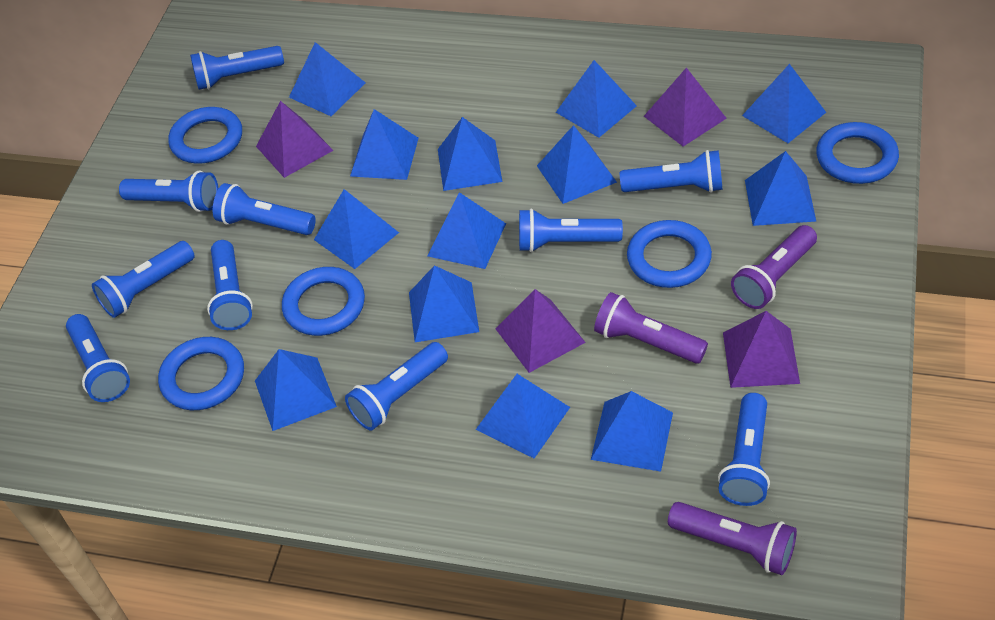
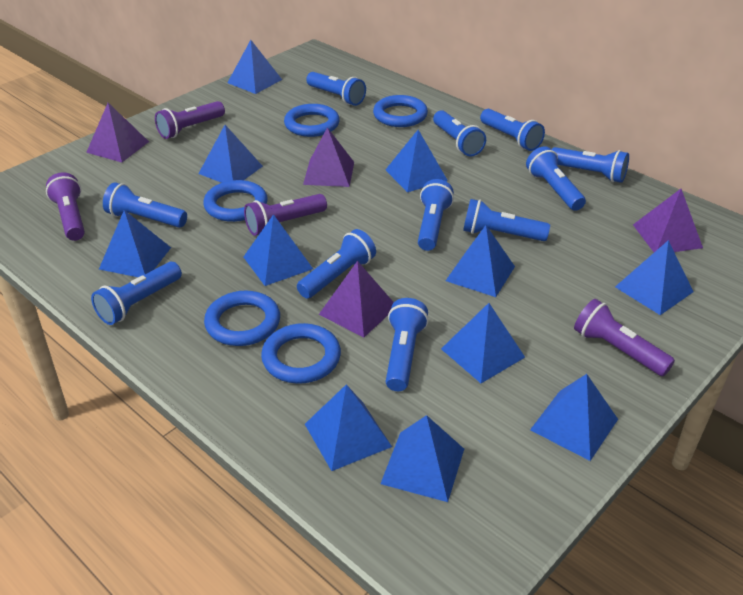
blue flashlight: 10 -> 11
blue pyramid: 13 -> 11
purple flashlight: 3 -> 4

